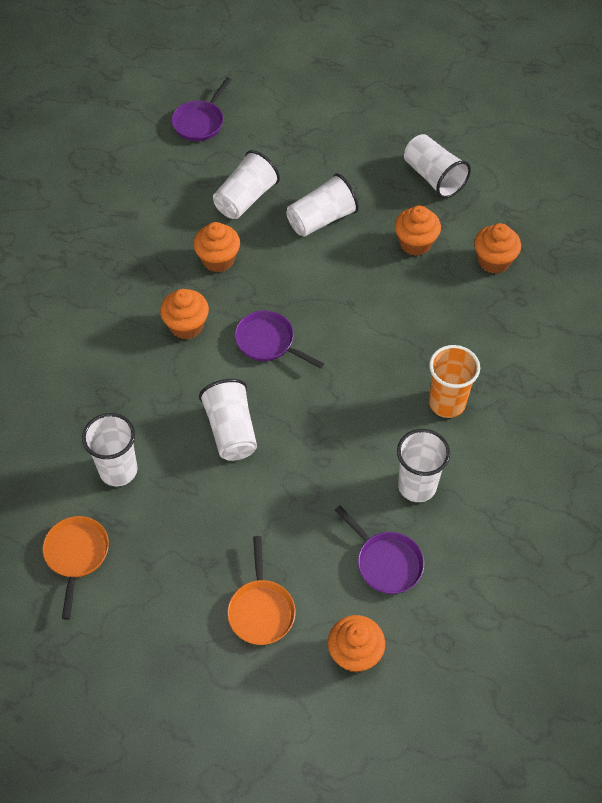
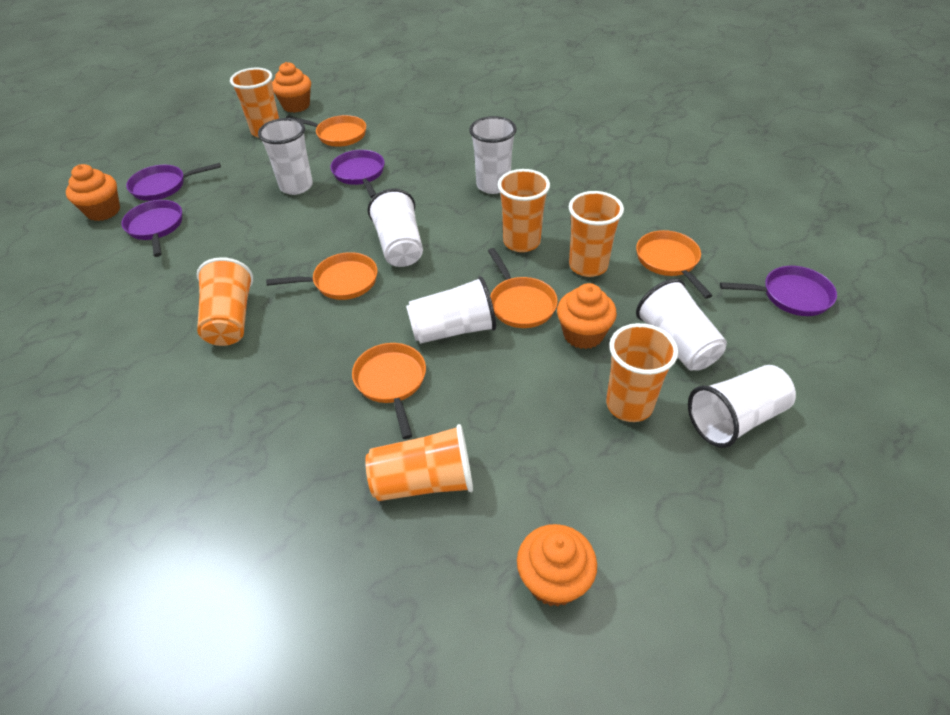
orange cup: 1 -> 6
orange cupcake: 5 -> 4
orange pan: 2 -> 5
purple pan: 3 -> 4

